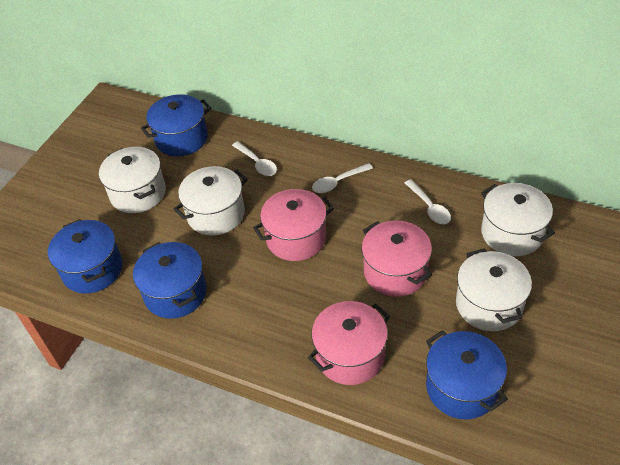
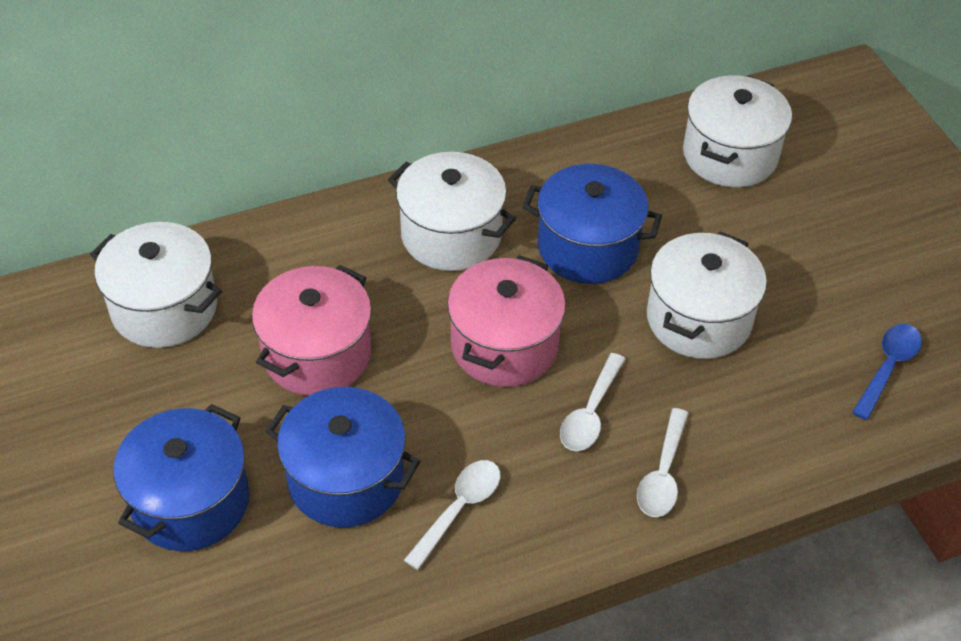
blue pot: 4 -> 3
blue spoon: 0 -> 1
pink pot: 3 -> 2

